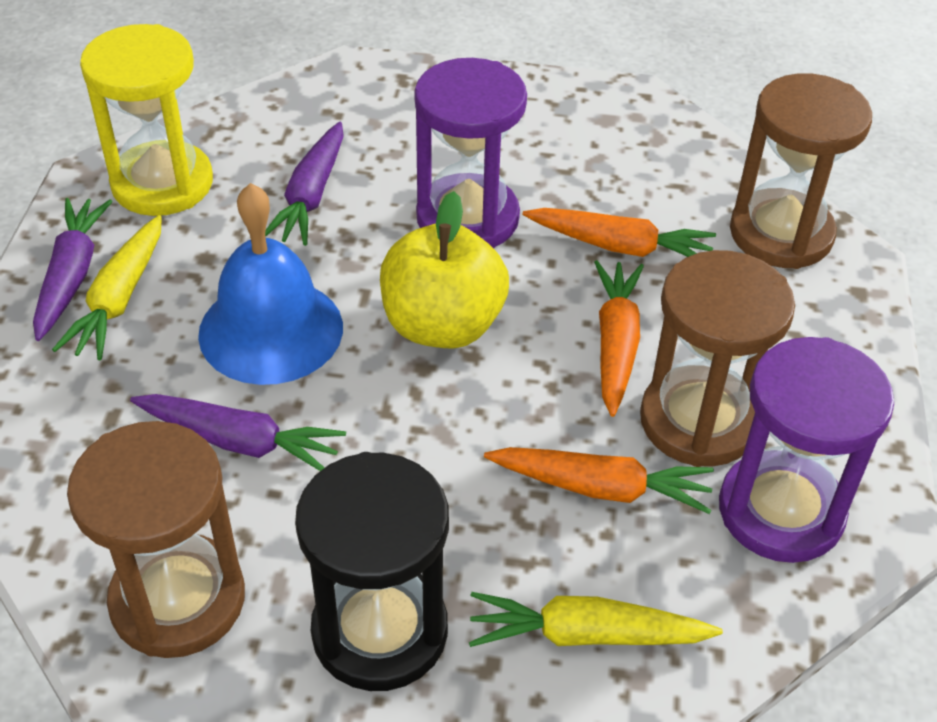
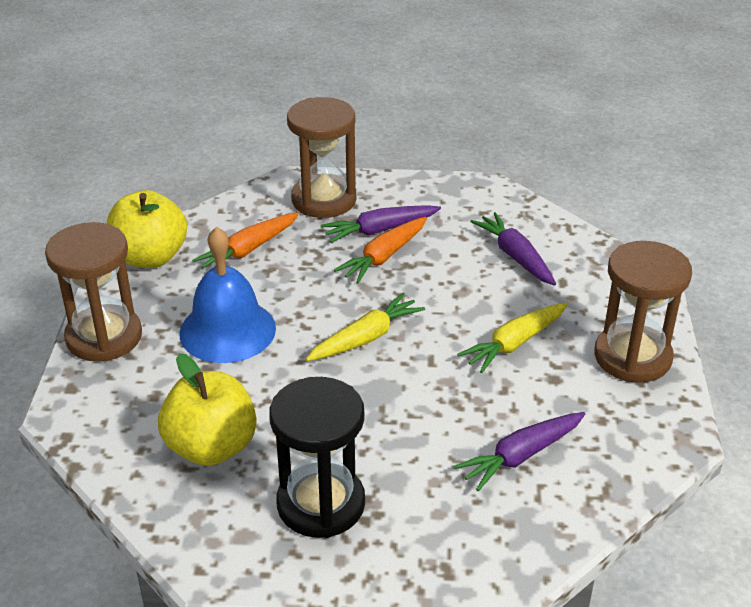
orange carrot: 3 -> 2
purple hourglass: 2 -> 0
yellow apple: 1 -> 2
yellow hourglass: 1 -> 0

